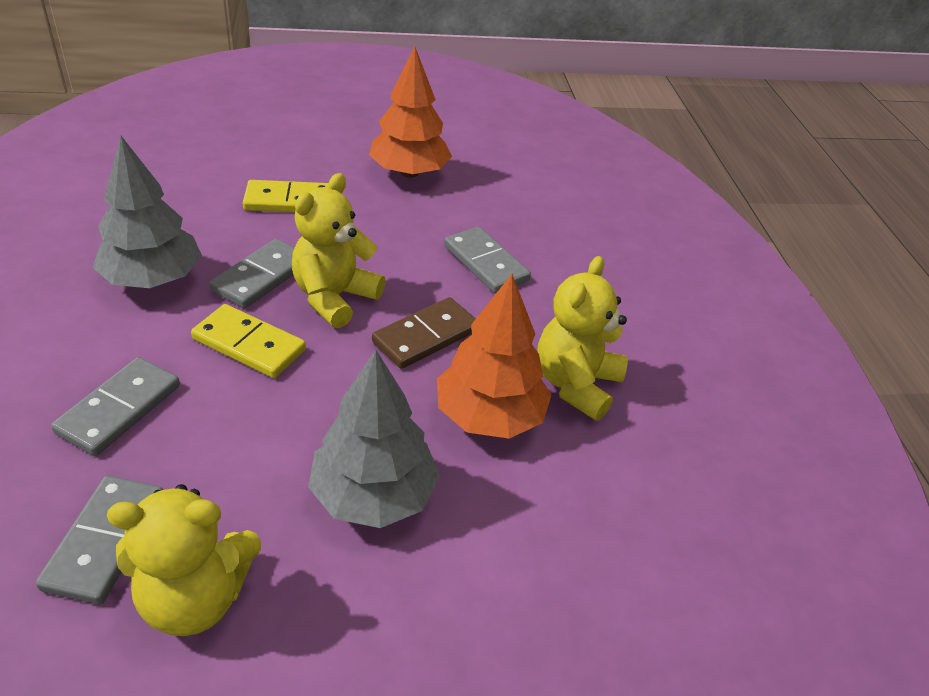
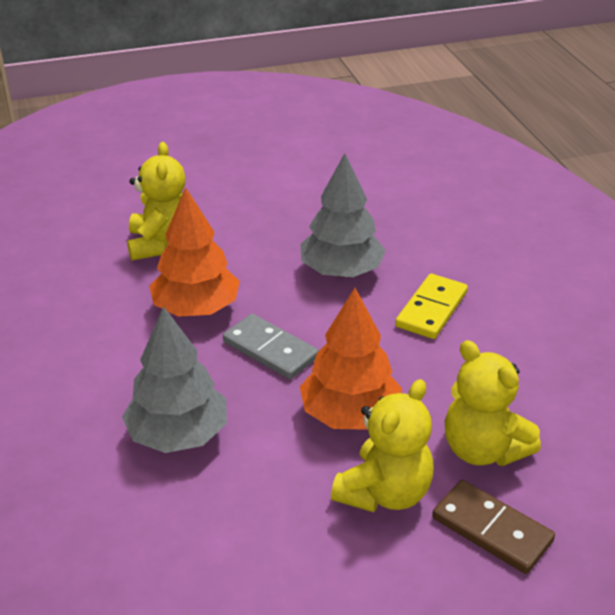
grey domino: 4 -> 1
yellow domino: 2 -> 1

